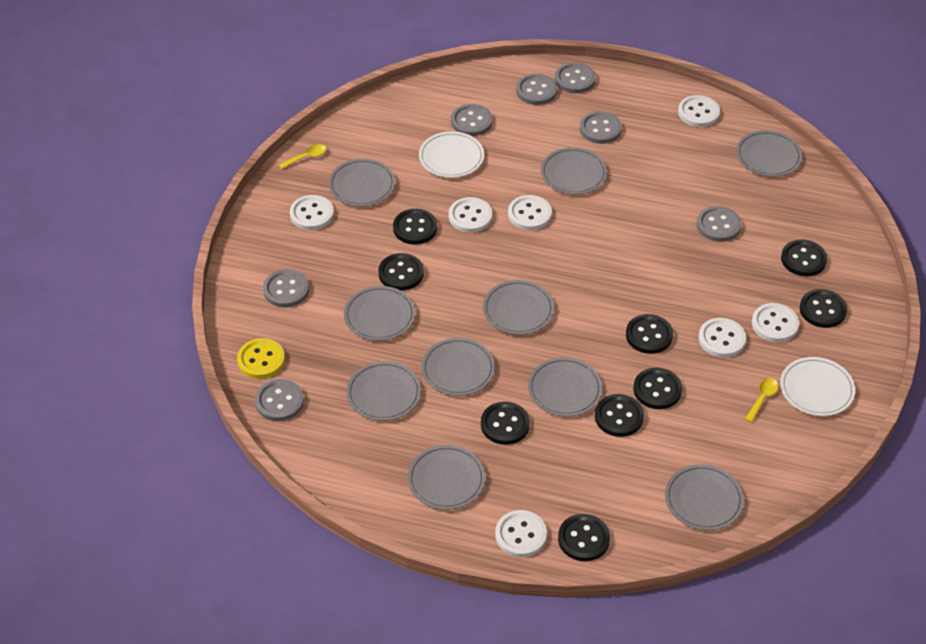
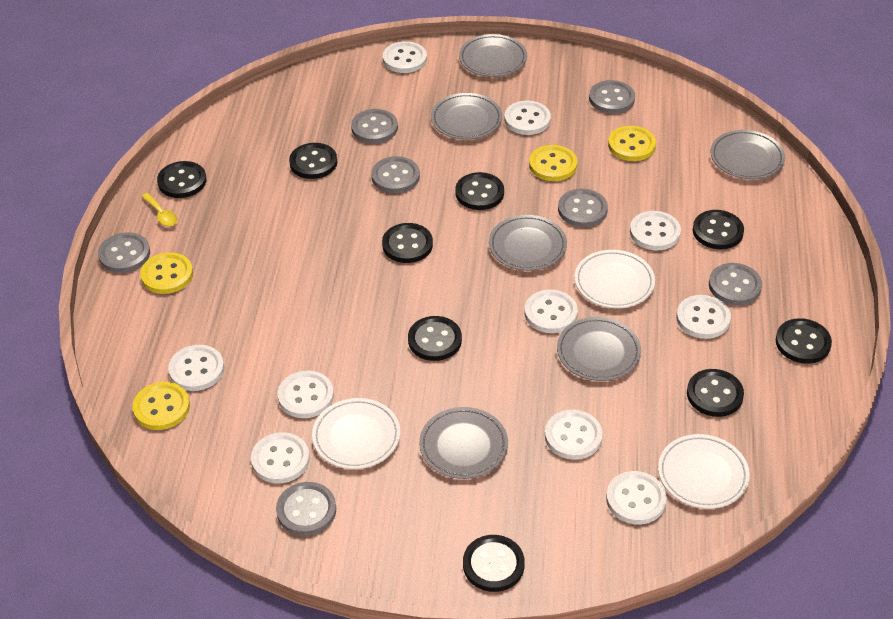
grey plate: 10 -> 6
white button: 7 -> 10
white plate: 2 -> 3
yellow button: 1 -> 4
yellow spoon: 2 -> 1

